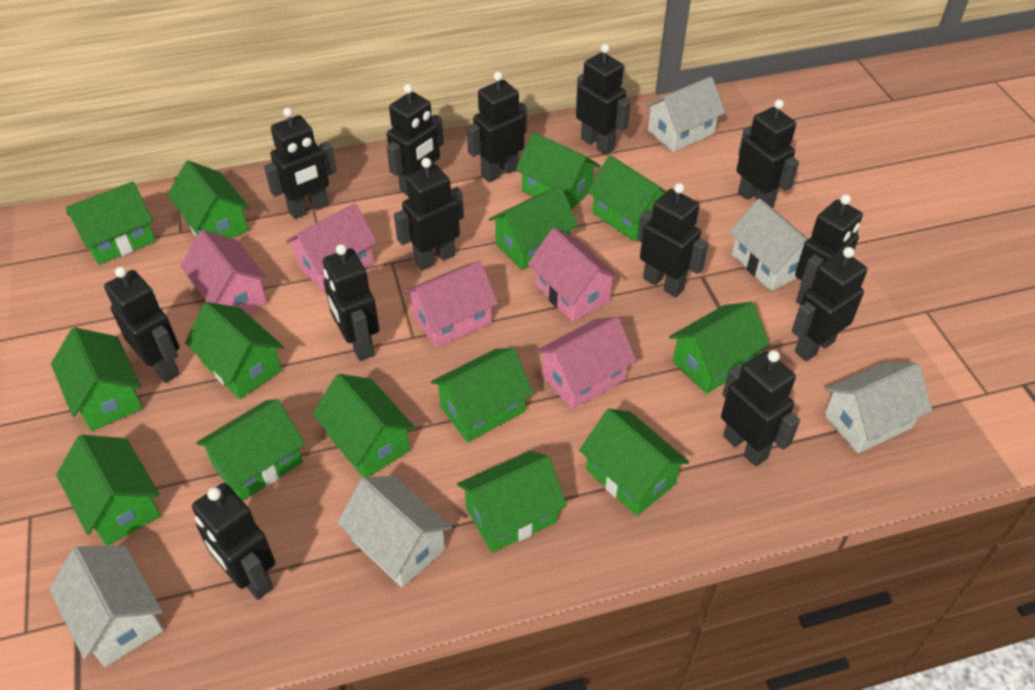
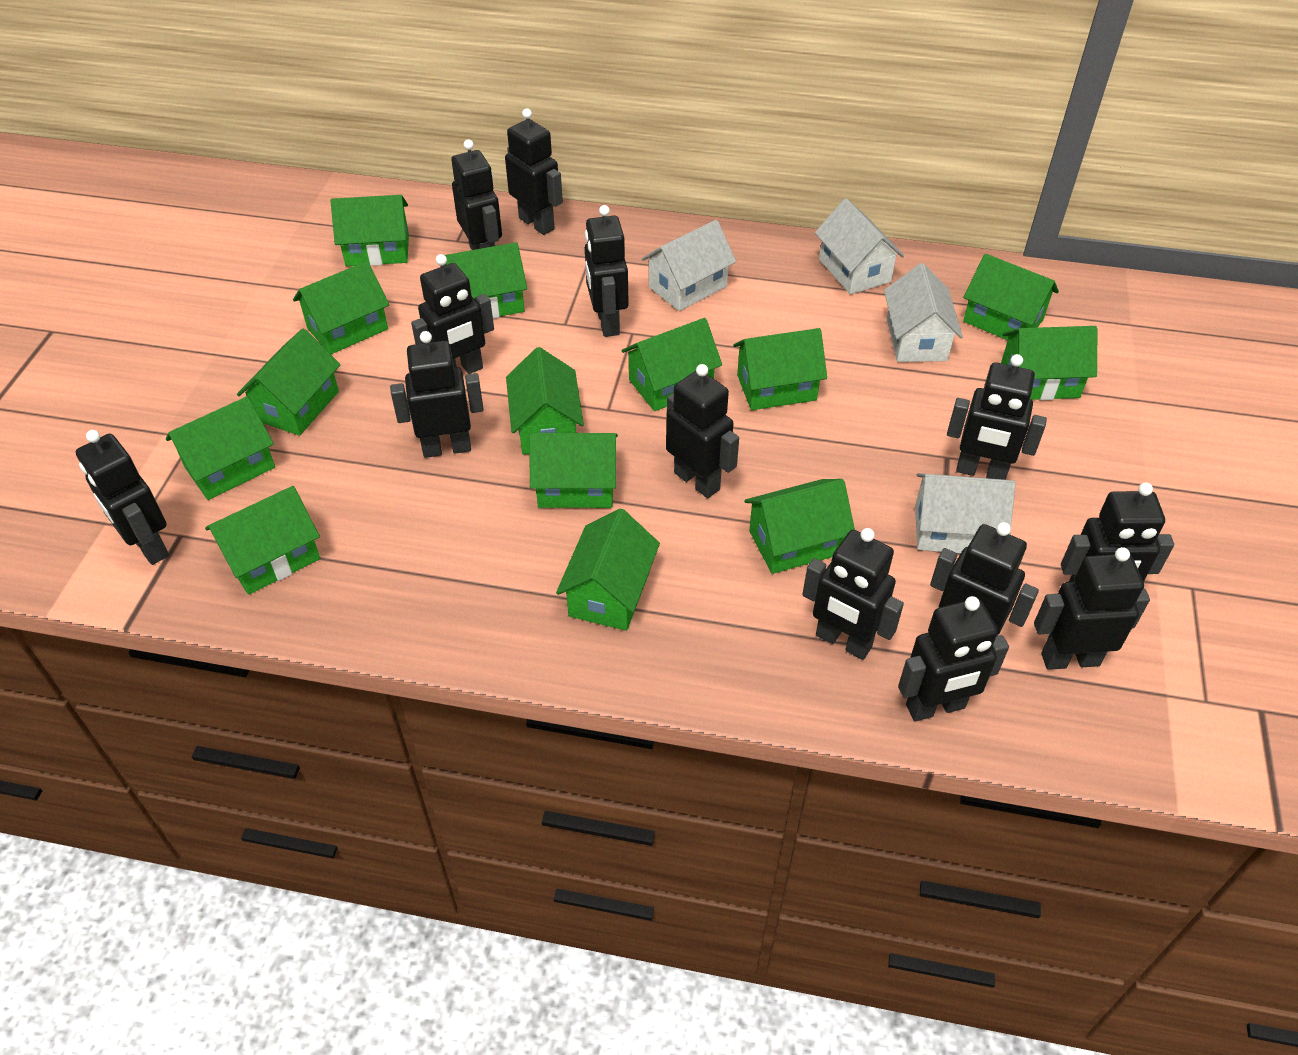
pink house: 5 -> 0
white house: 5 -> 4

